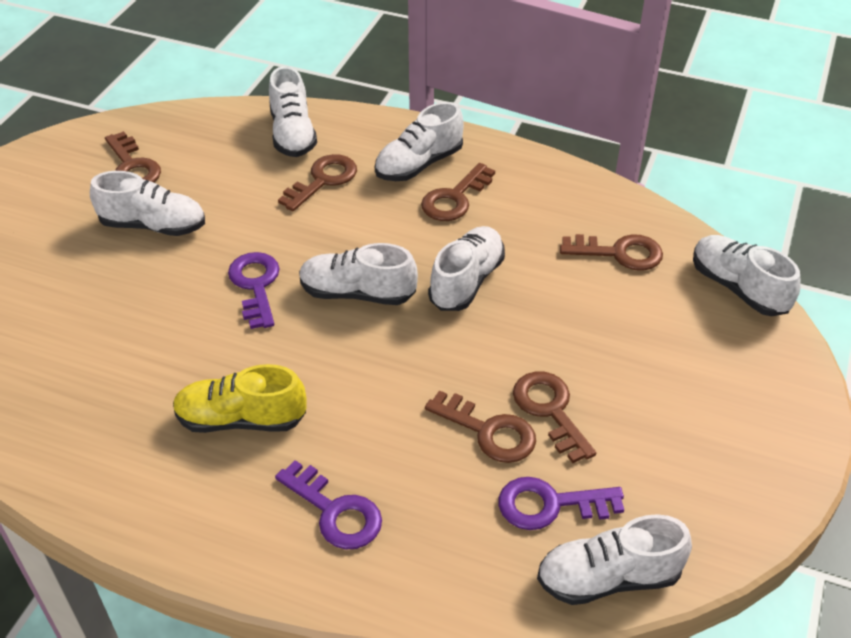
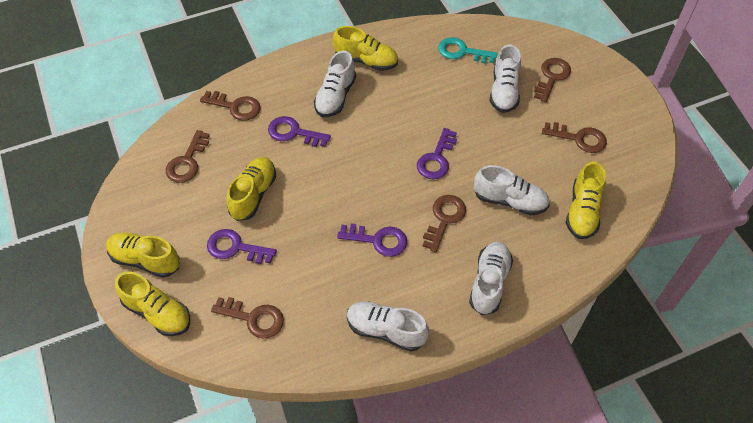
purple key: 3 -> 4
turquoise key: 0 -> 1
white shoe: 7 -> 5
yellow shoe: 1 -> 5

